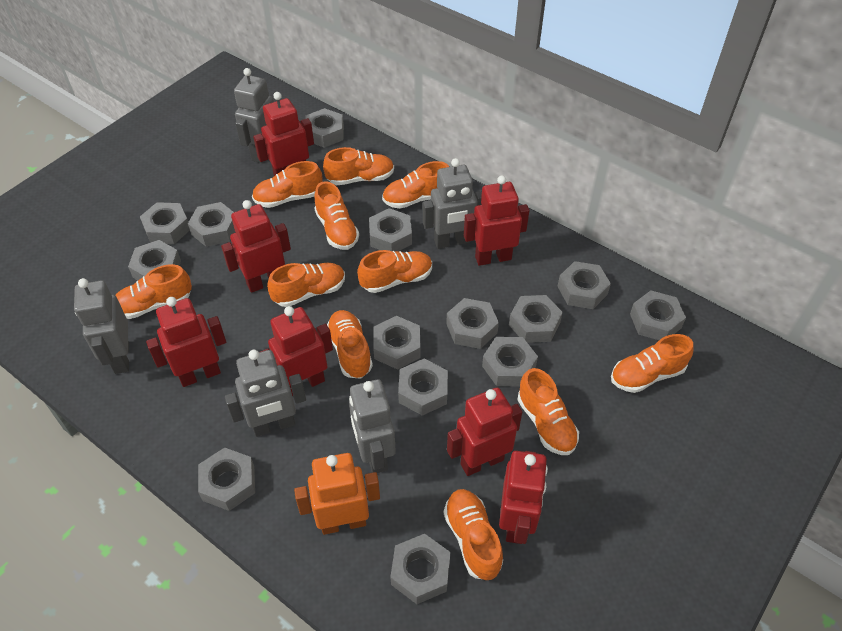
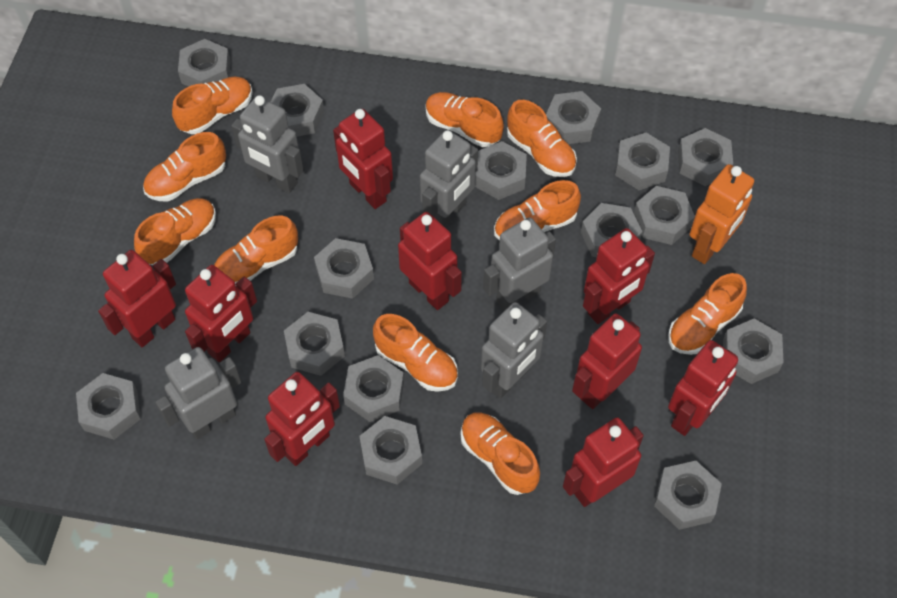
grey nut: 14 -> 15
orange shoe: 11 -> 10
red robot: 7 -> 9

